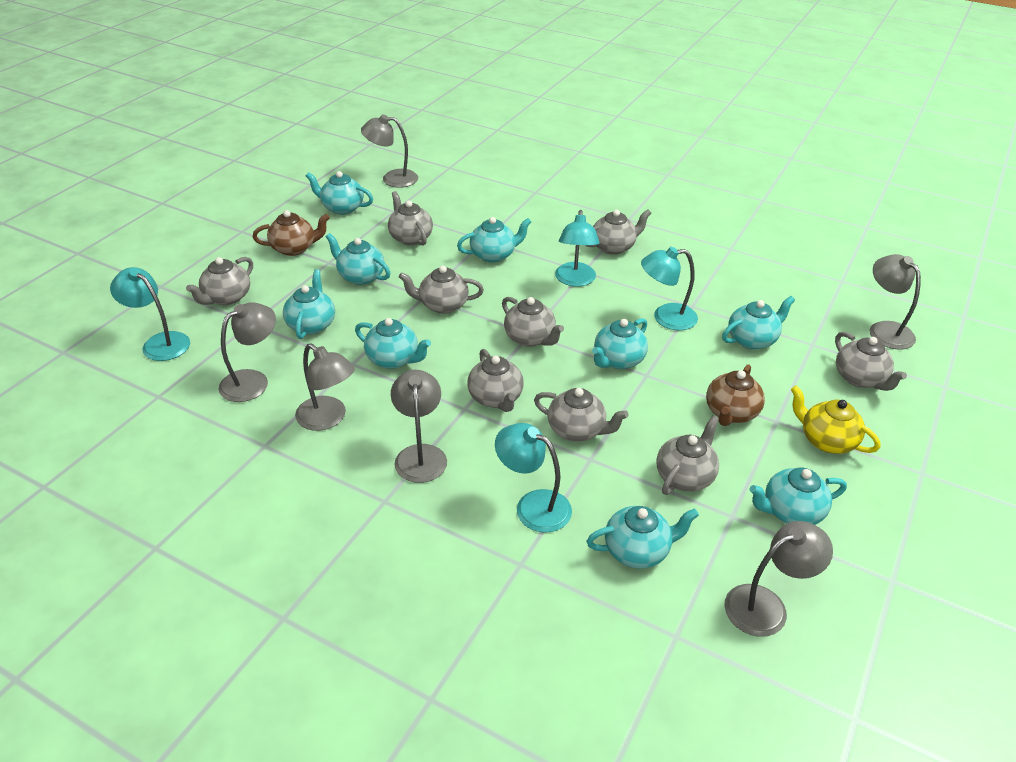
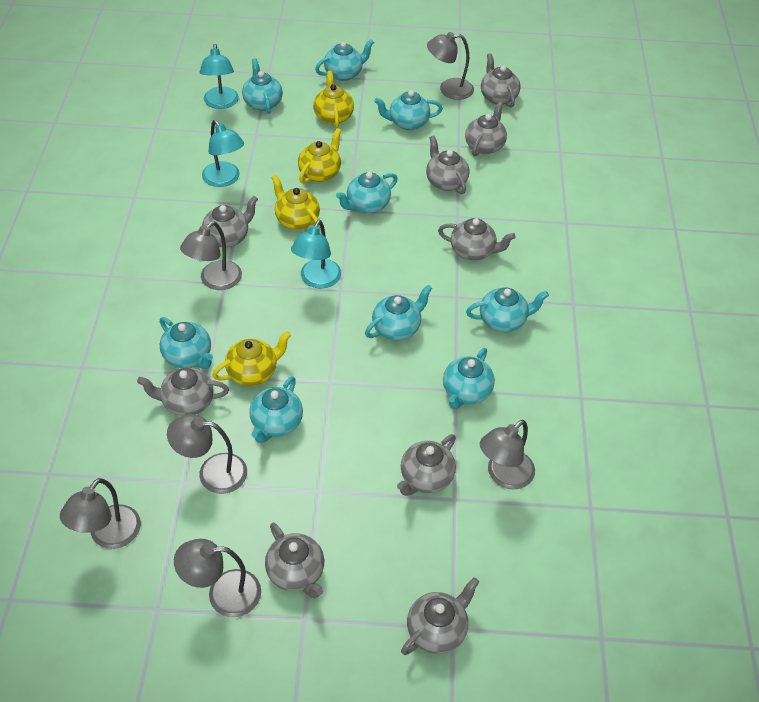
brown teapot: 2 -> 0
turquoise lamp: 4 -> 3
yellow teapot: 1 -> 4

